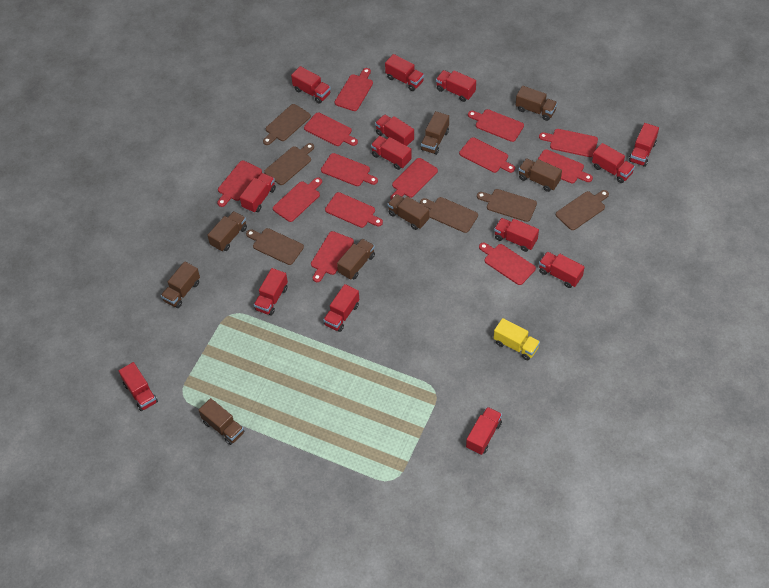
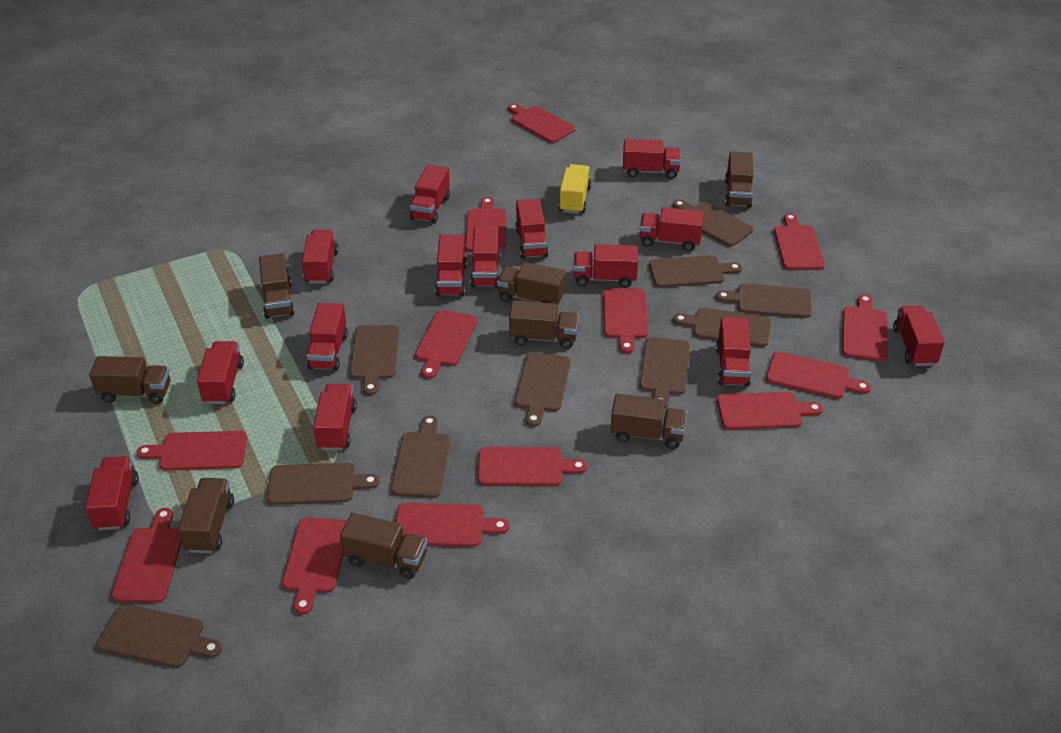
brown cutting board: 6 -> 10

